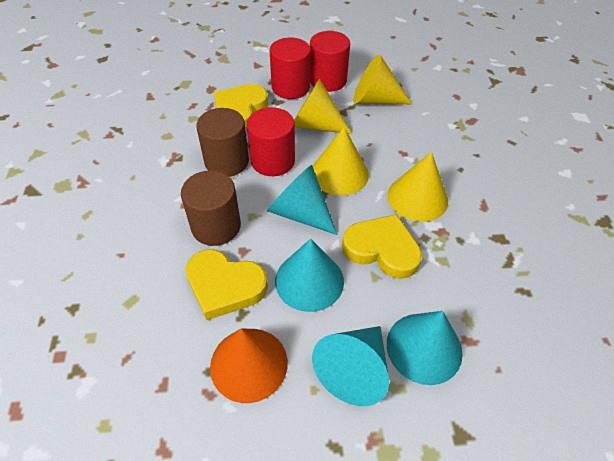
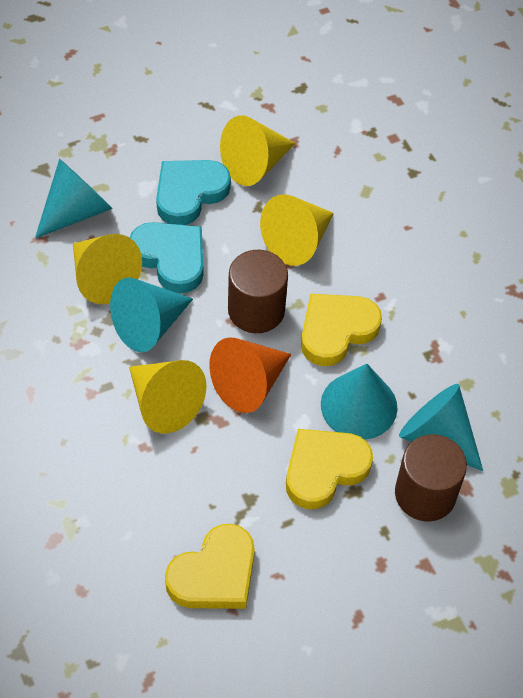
red cylinder: 3 -> 0
turquoise heart: 0 -> 2

